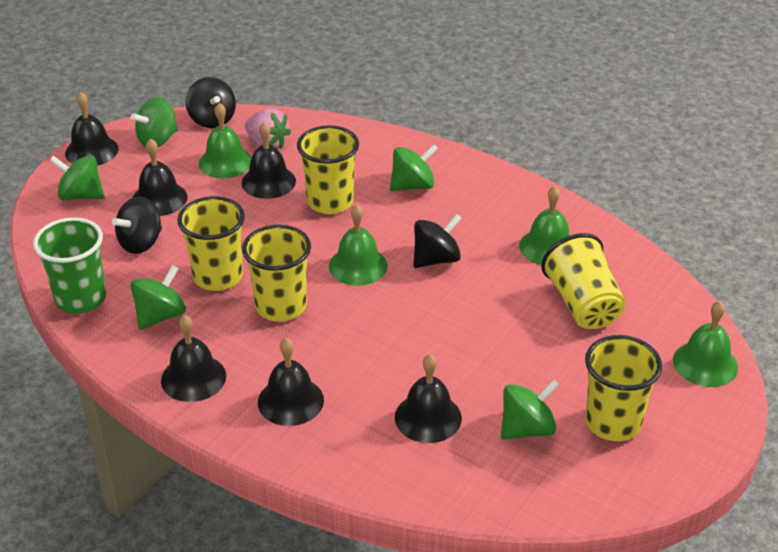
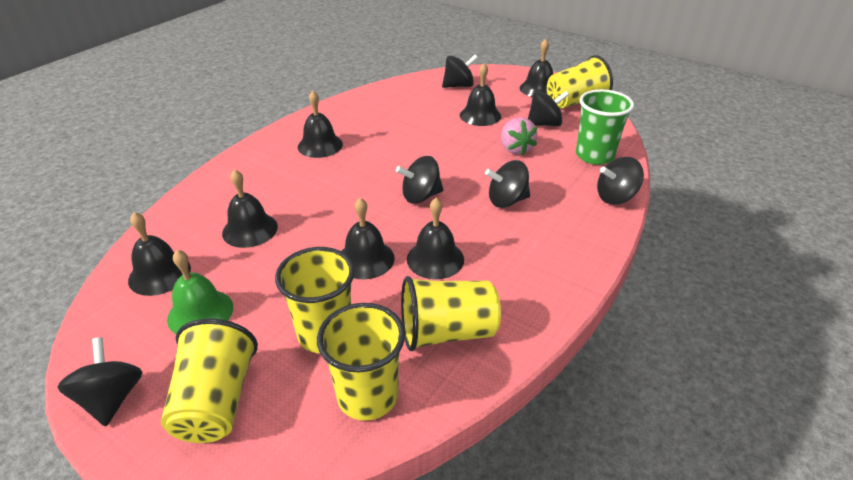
black bell: 6 -> 7
black spinning top: 3 -> 6
green bell: 4 -> 1
green spinning top: 5 -> 0

